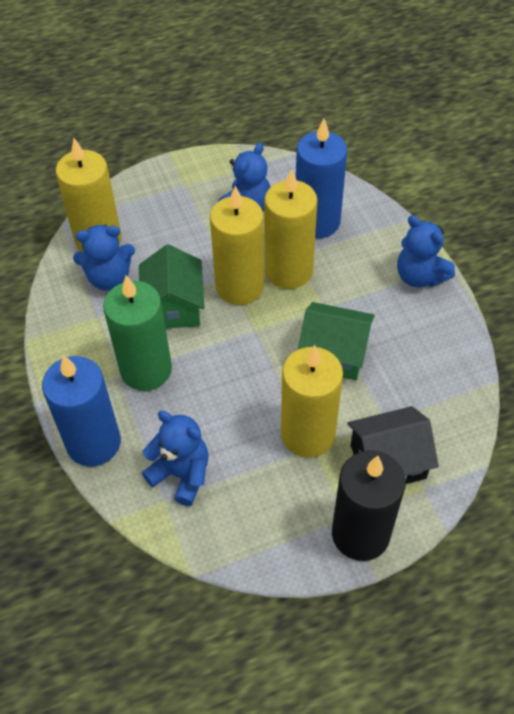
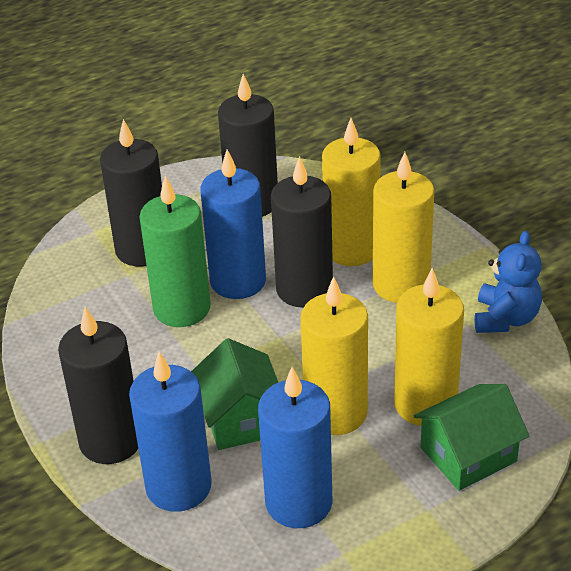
black candle: 1 -> 4
black house: 1 -> 0
blue candle: 2 -> 3
blue teddy bear: 4 -> 1

